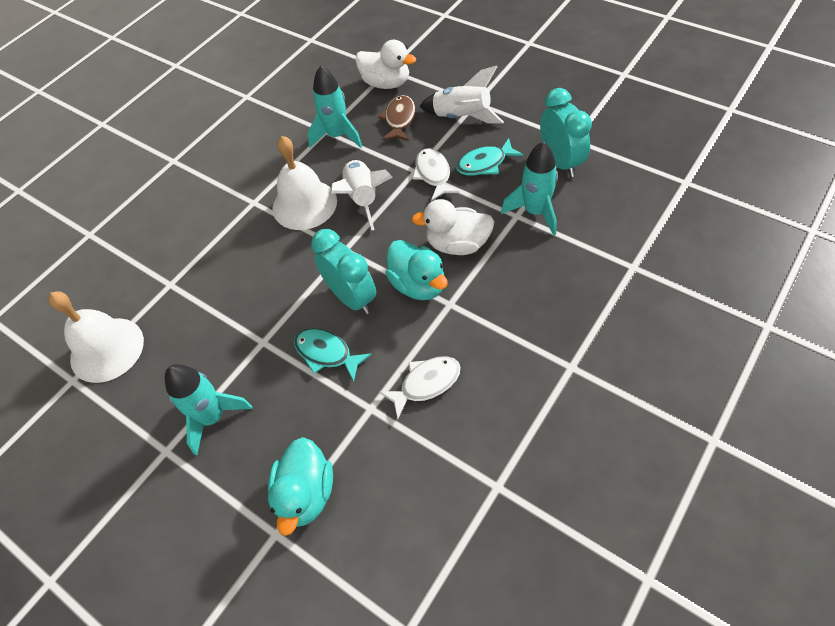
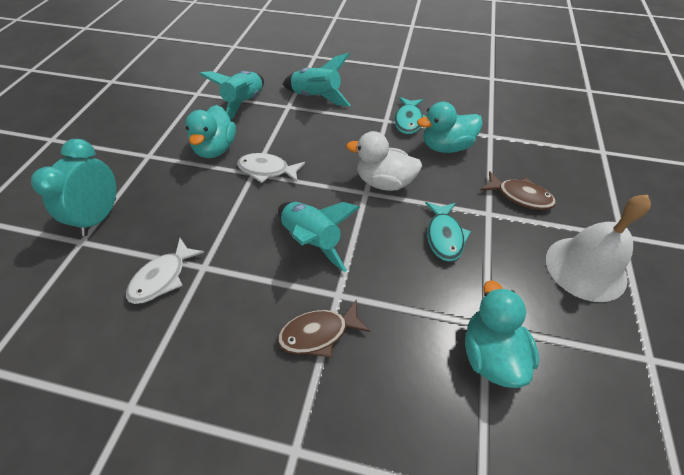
brown fish: 1 -> 2
turquoise clock: 2 -> 1
turquoise duck: 2 -> 3
white bell: 2 -> 1
white duck: 2 -> 1
white rocket: 2 -> 0

